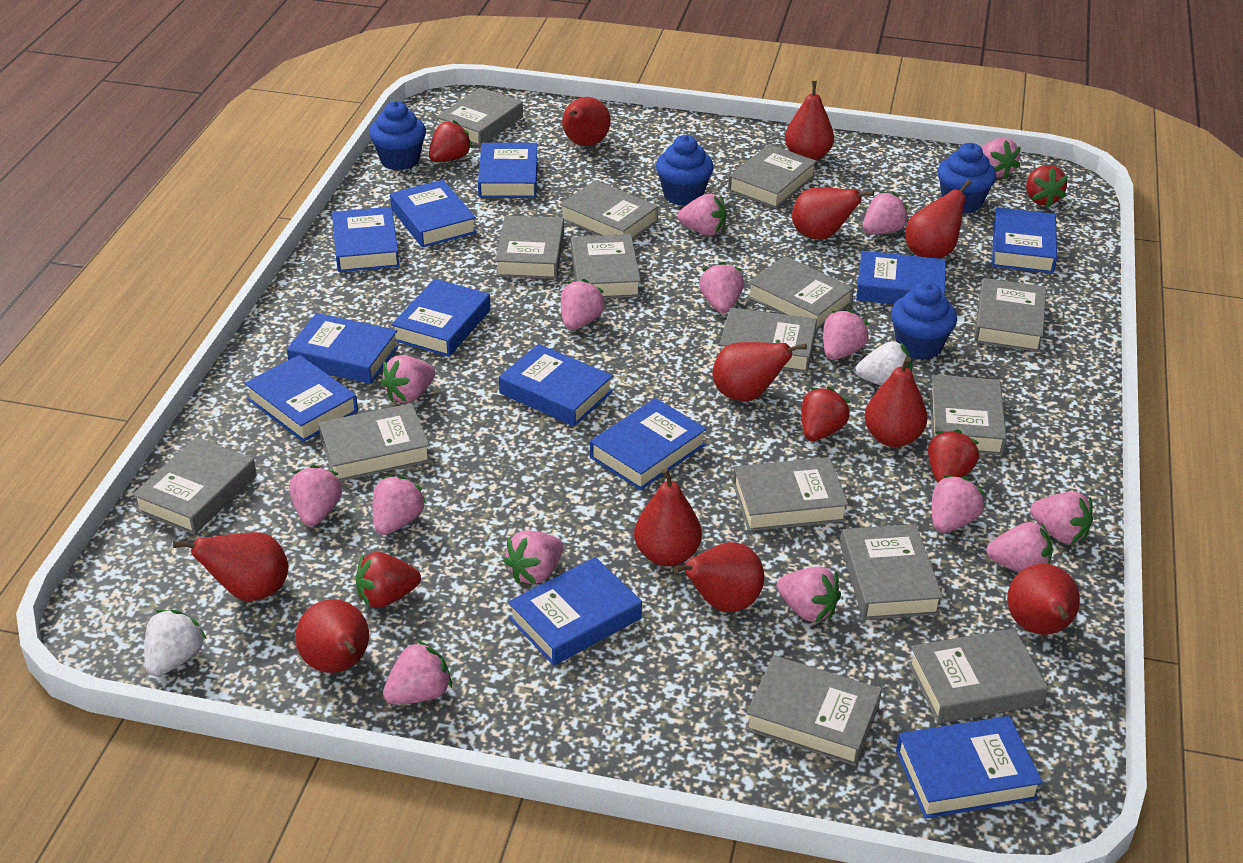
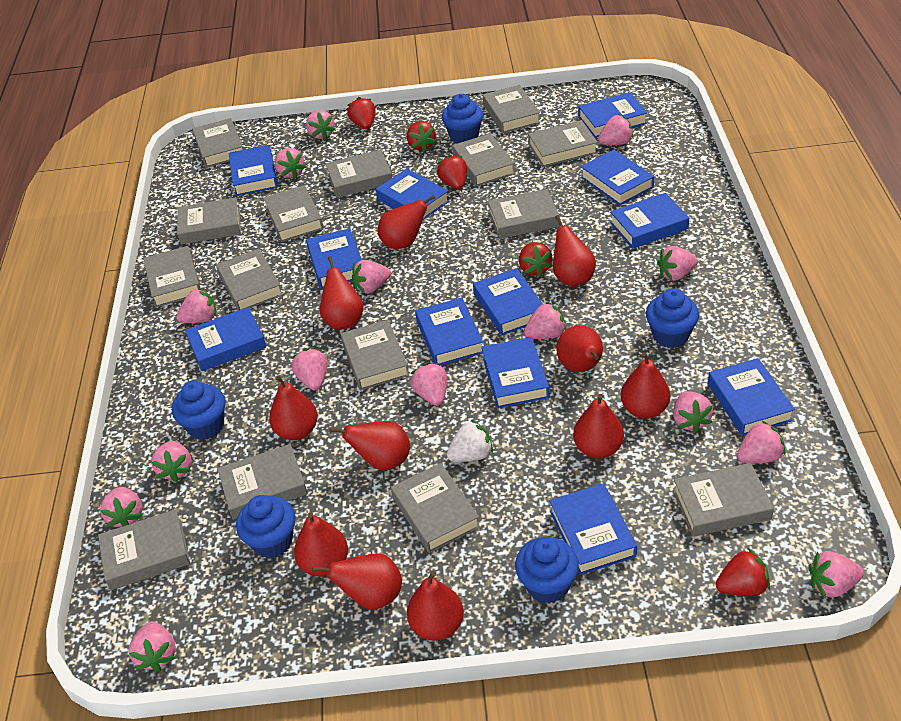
blue cupcake: 4 -> 5
white strawberry: 2 -> 1

